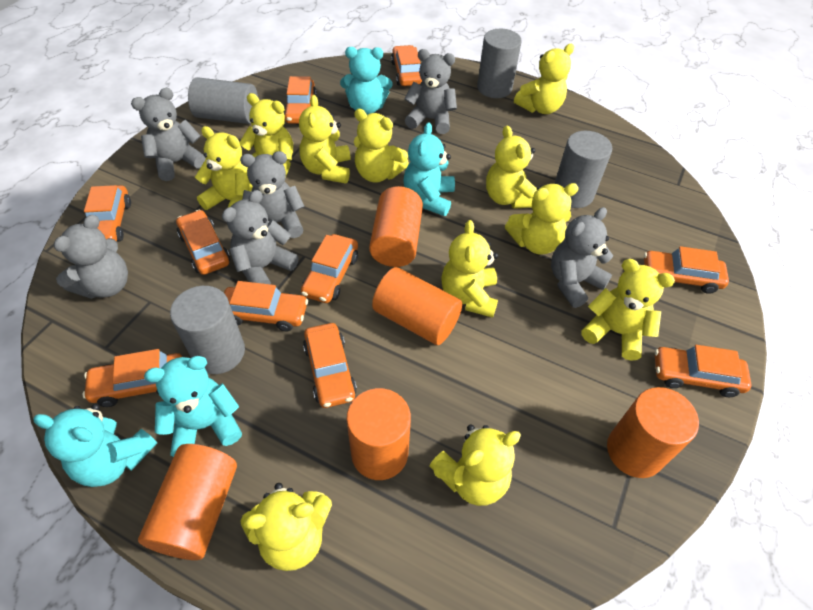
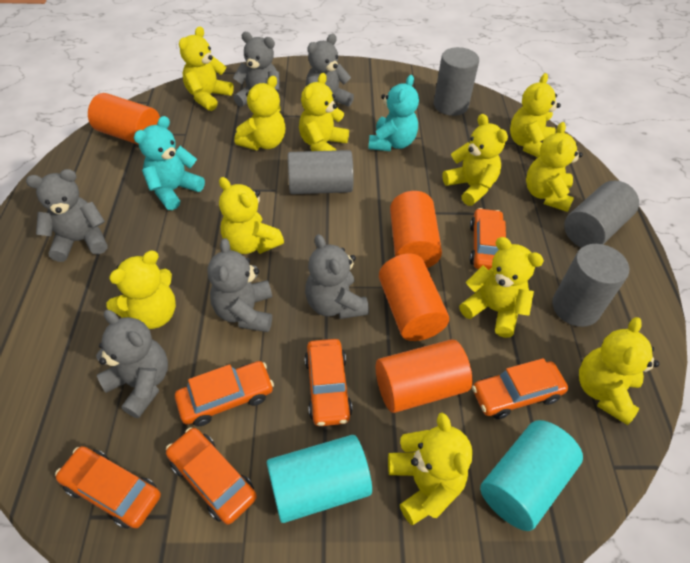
orange car: 10 -> 6
orange cylinder: 5 -> 4
turquoise cylinder: 0 -> 2
turquoise teddy bear: 4 -> 2

